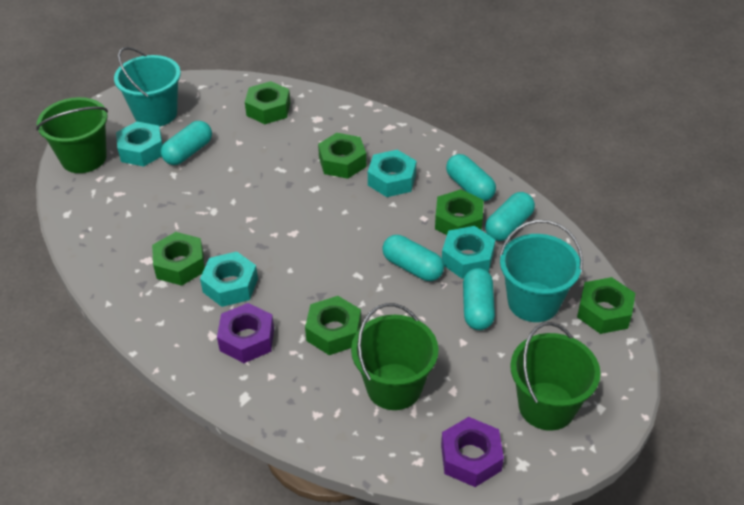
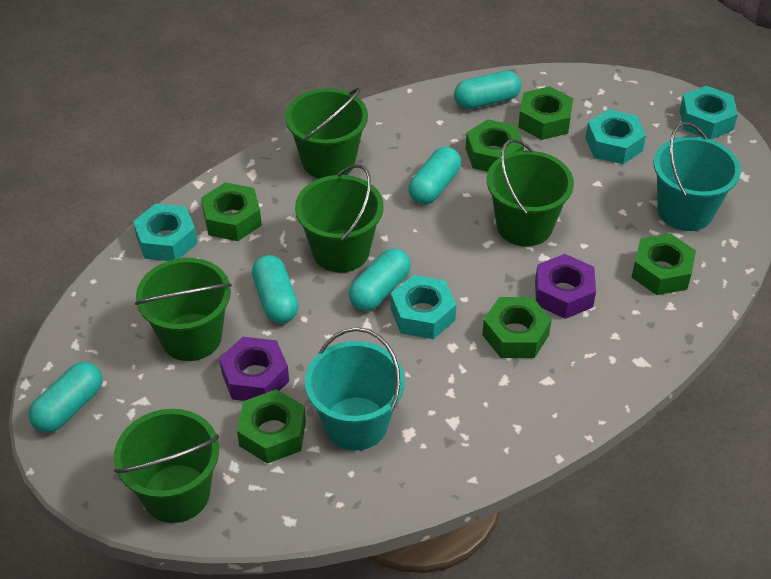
green bucket: 3 -> 5

